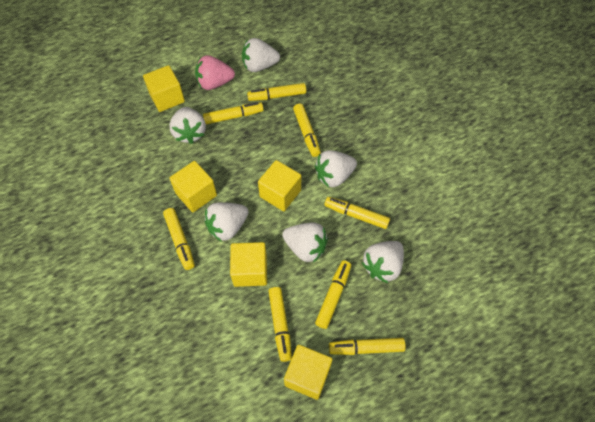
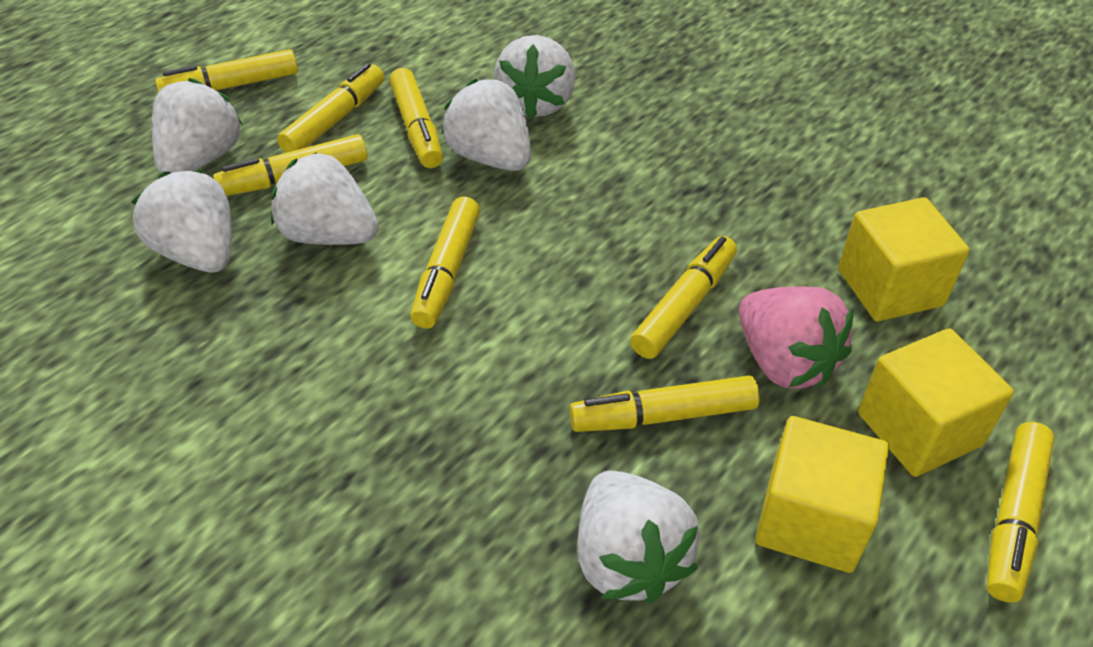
yellow cube: 5 -> 3

